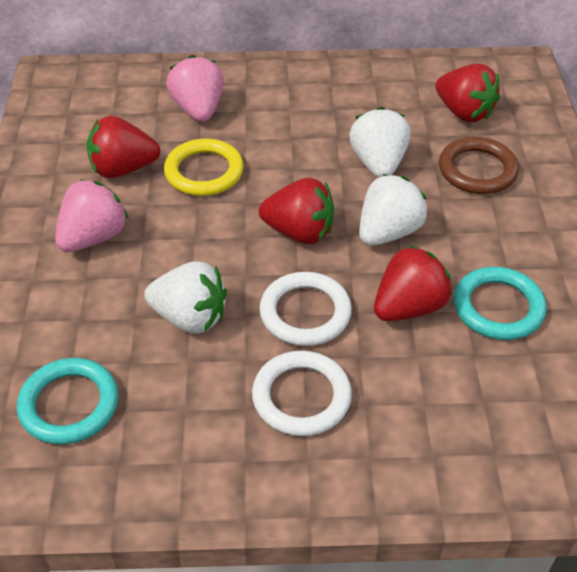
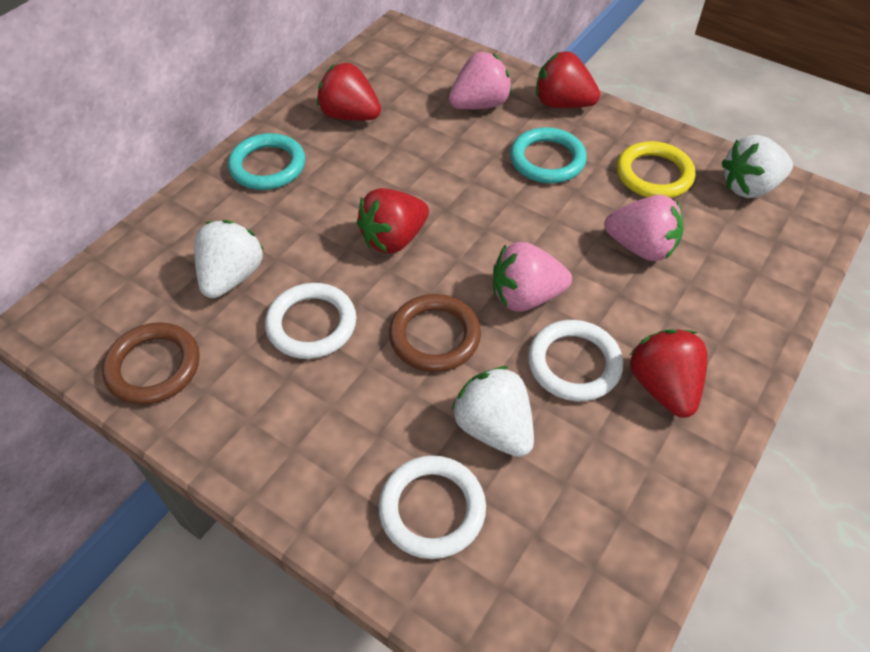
brown ring: 1 -> 2
pink strawberry: 2 -> 3
white ring: 2 -> 3

